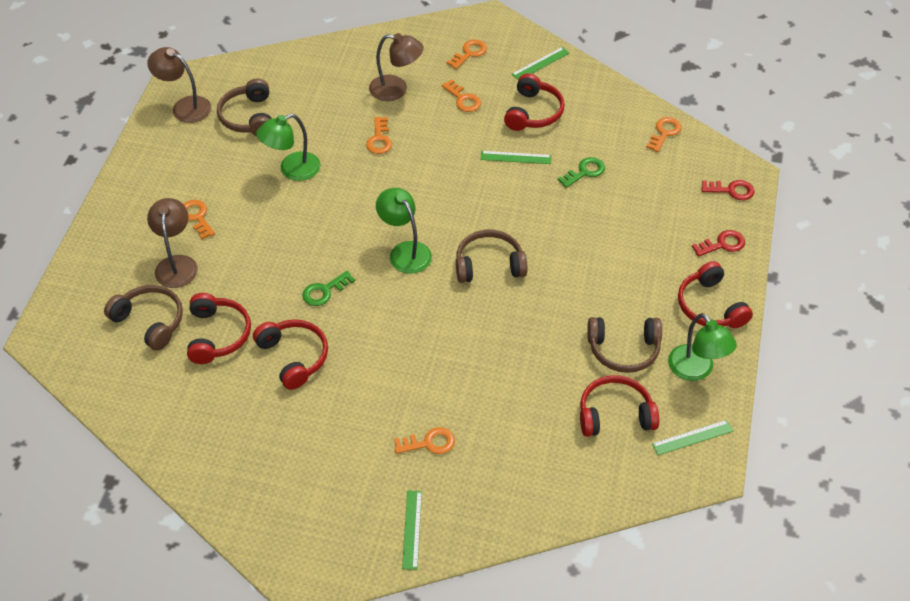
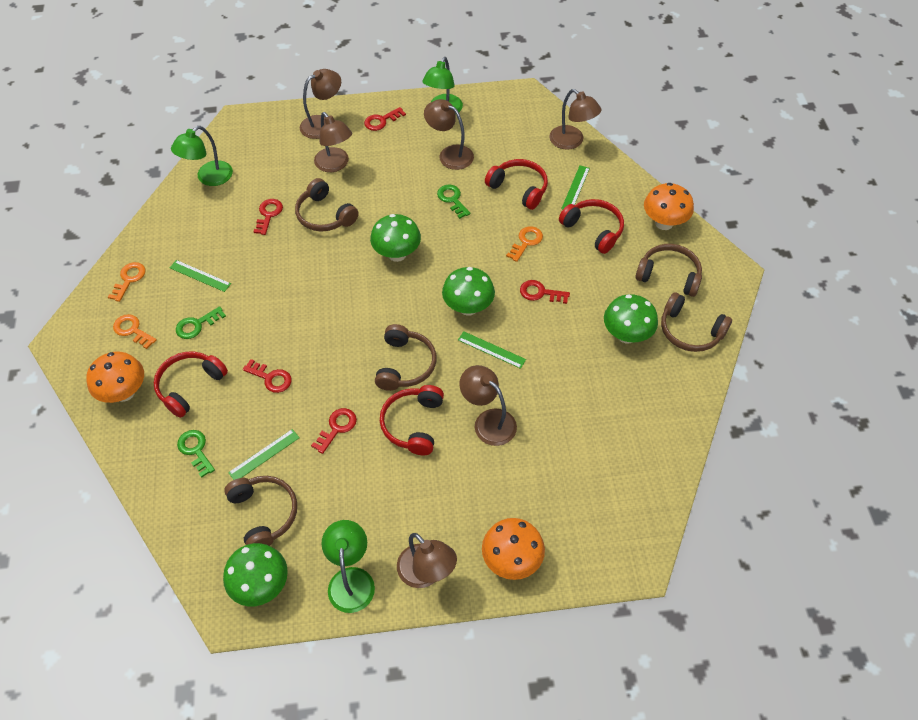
brown headphones: 4 -> 5
brown lamp: 3 -> 6
green key: 2 -> 3
green mushroom: 0 -> 4
orange key: 6 -> 3
orange mushroom: 0 -> 3
red headphones: 5 -> 4
red key: 2 -> 5

